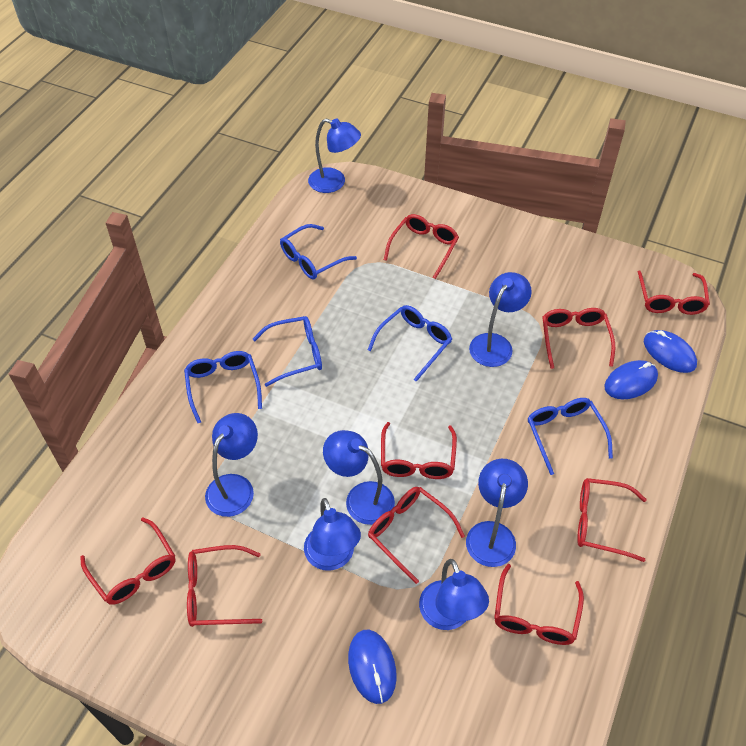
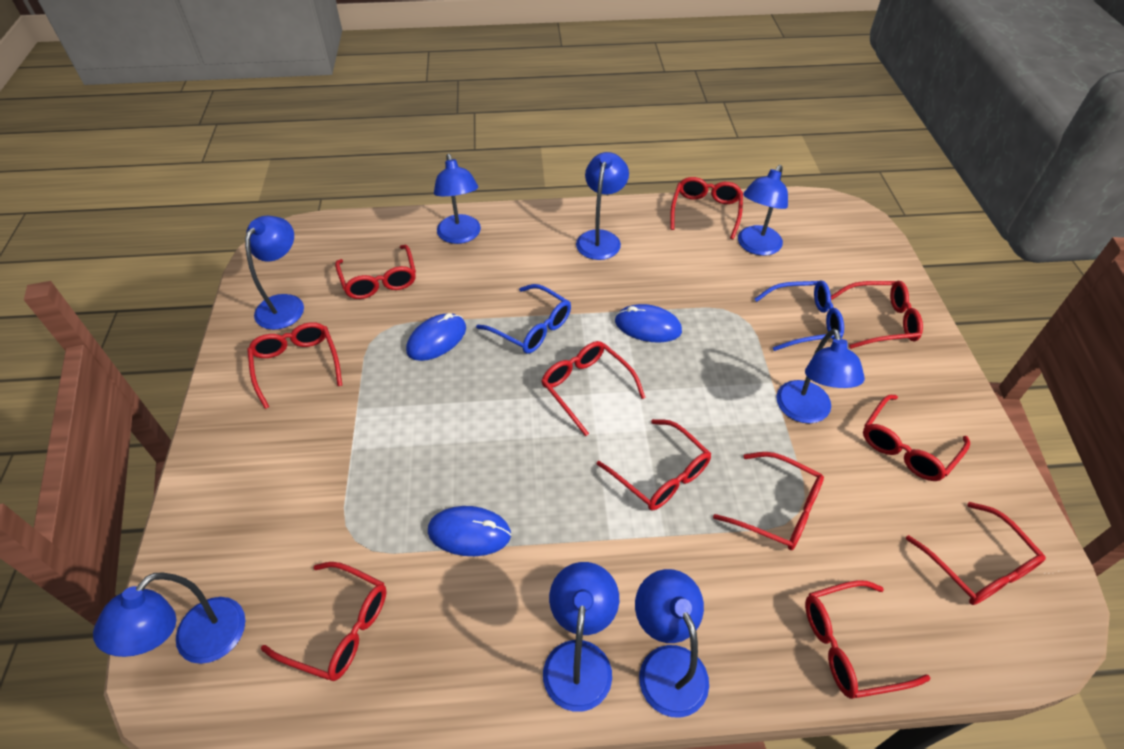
blue glasses: 5 -> 2
blue lamp: 7 -> 8
red glasses: 9 -> 11

